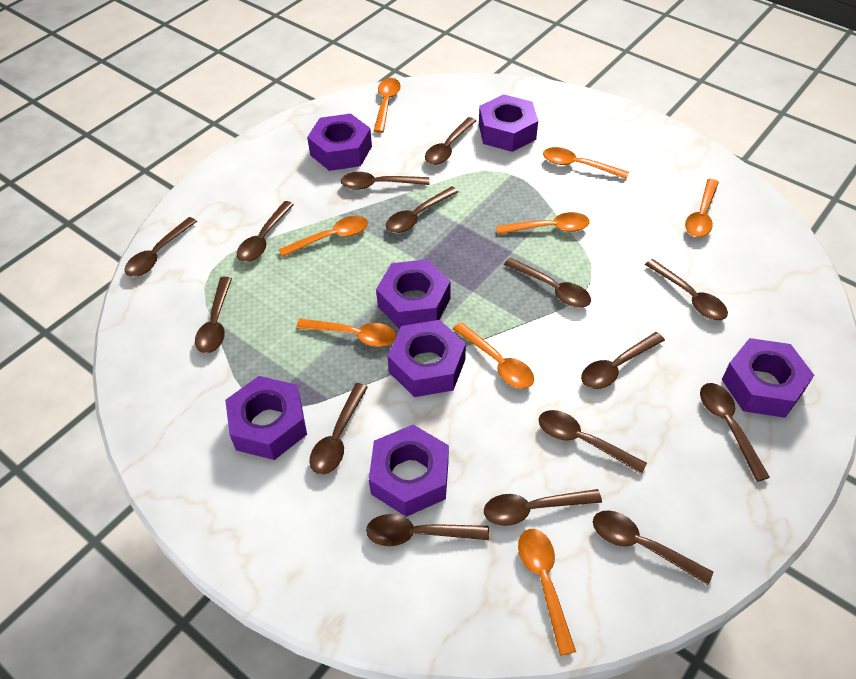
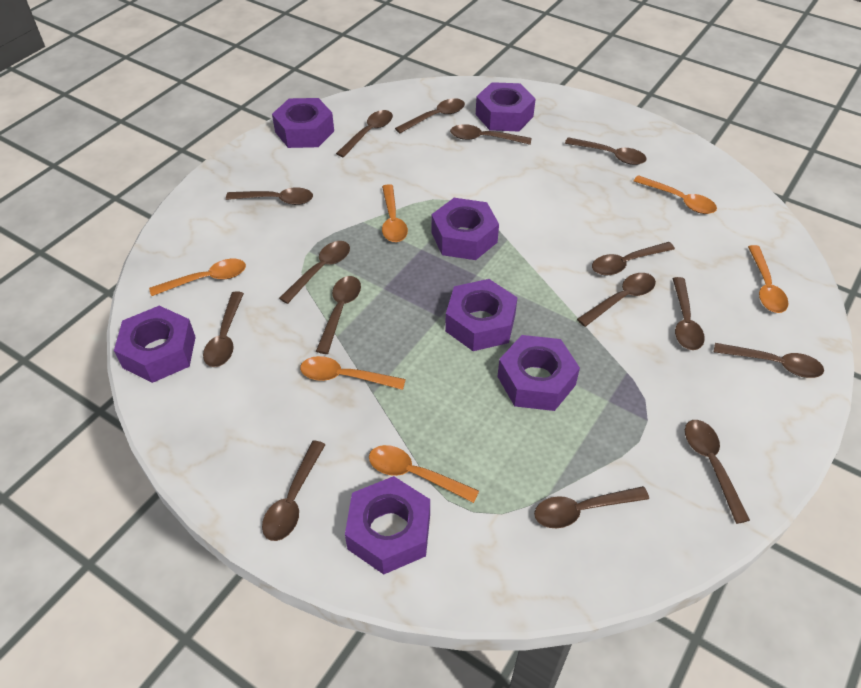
orange spoon: 8 -> 6

